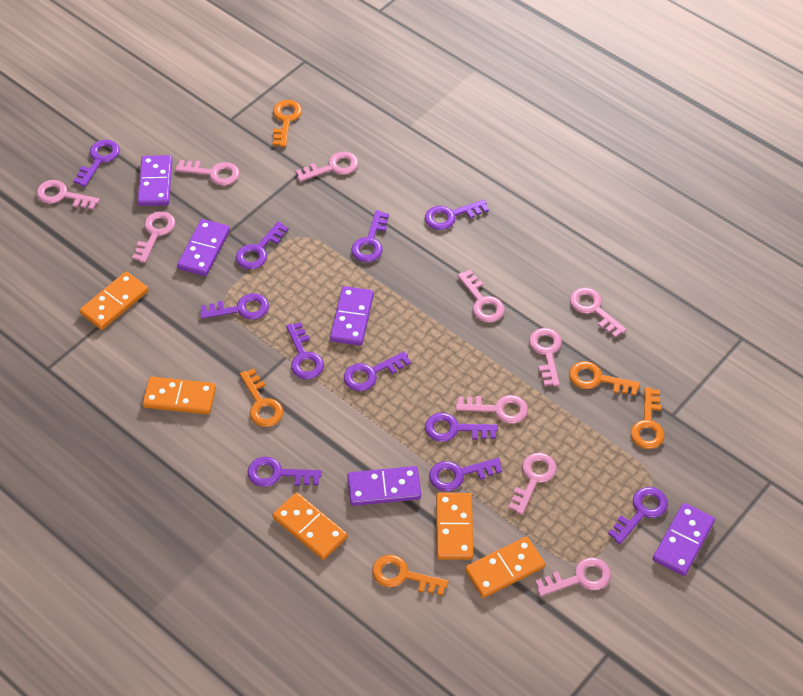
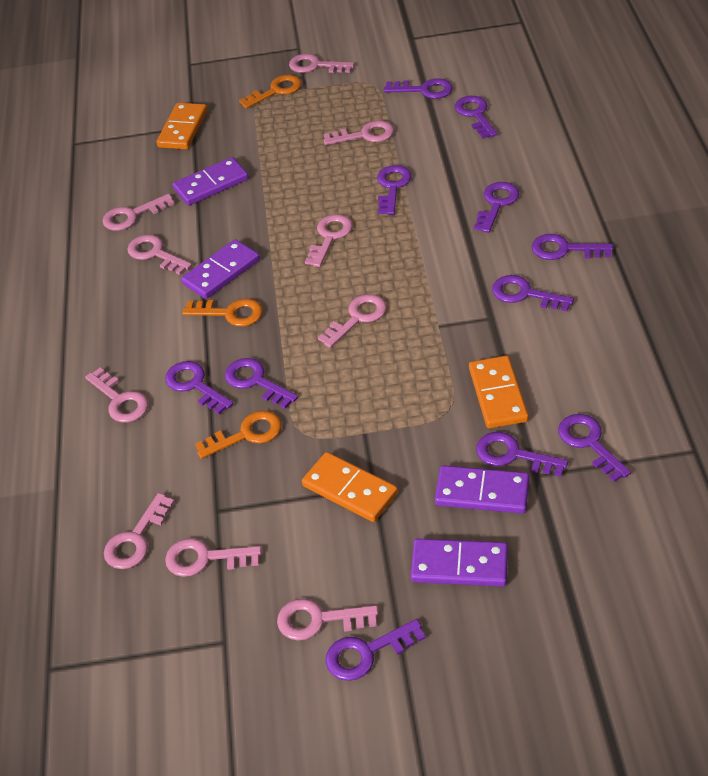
orange domino: 5 -> 3
orange key: 5 -> 3
purple domino: 5 -> 4

